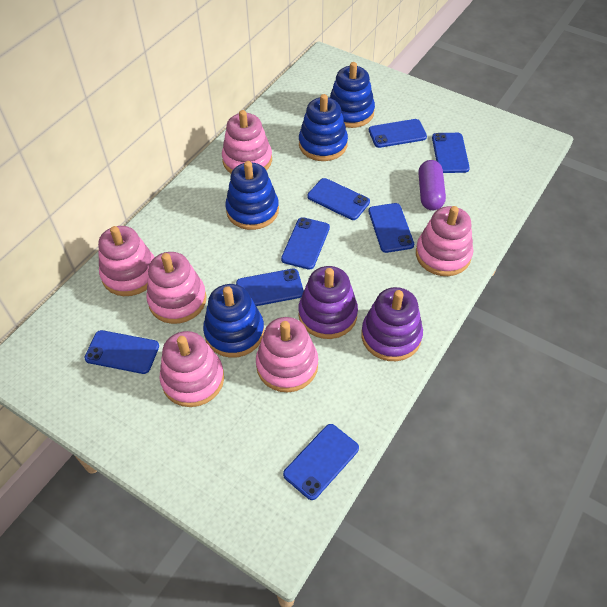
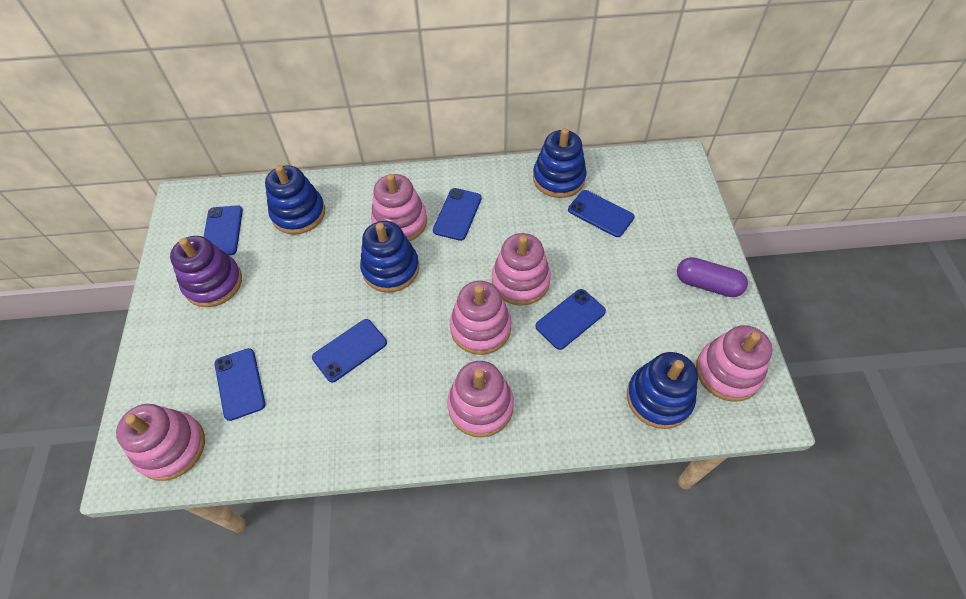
blue phone: 8 -> 6
purple stacking toy: 2 -> 1

